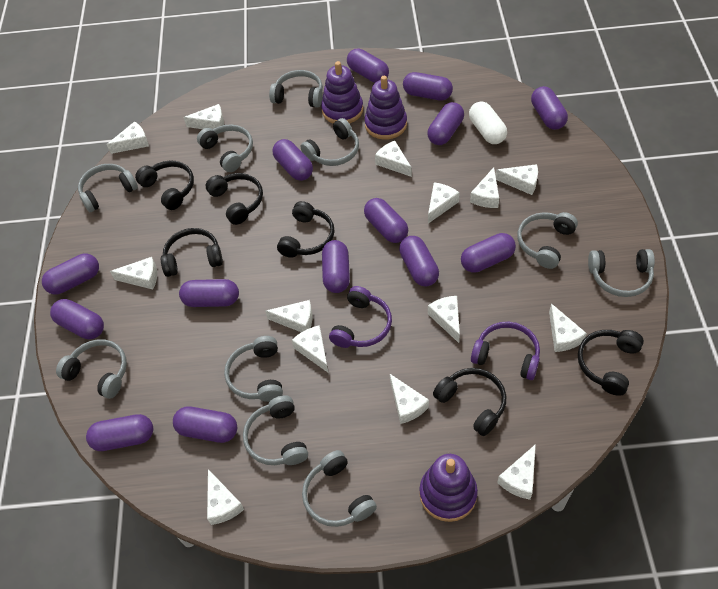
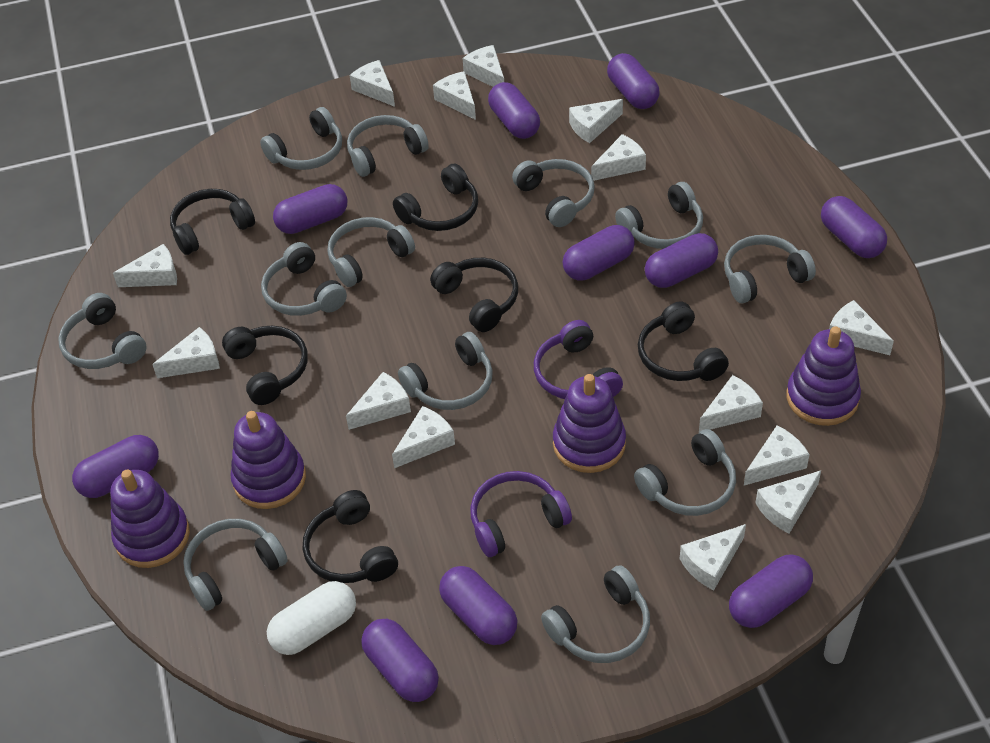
grey headphones: 10 -> 12
purple capsule: 14 -> 10
purple stacking toy: 3 -> 4

